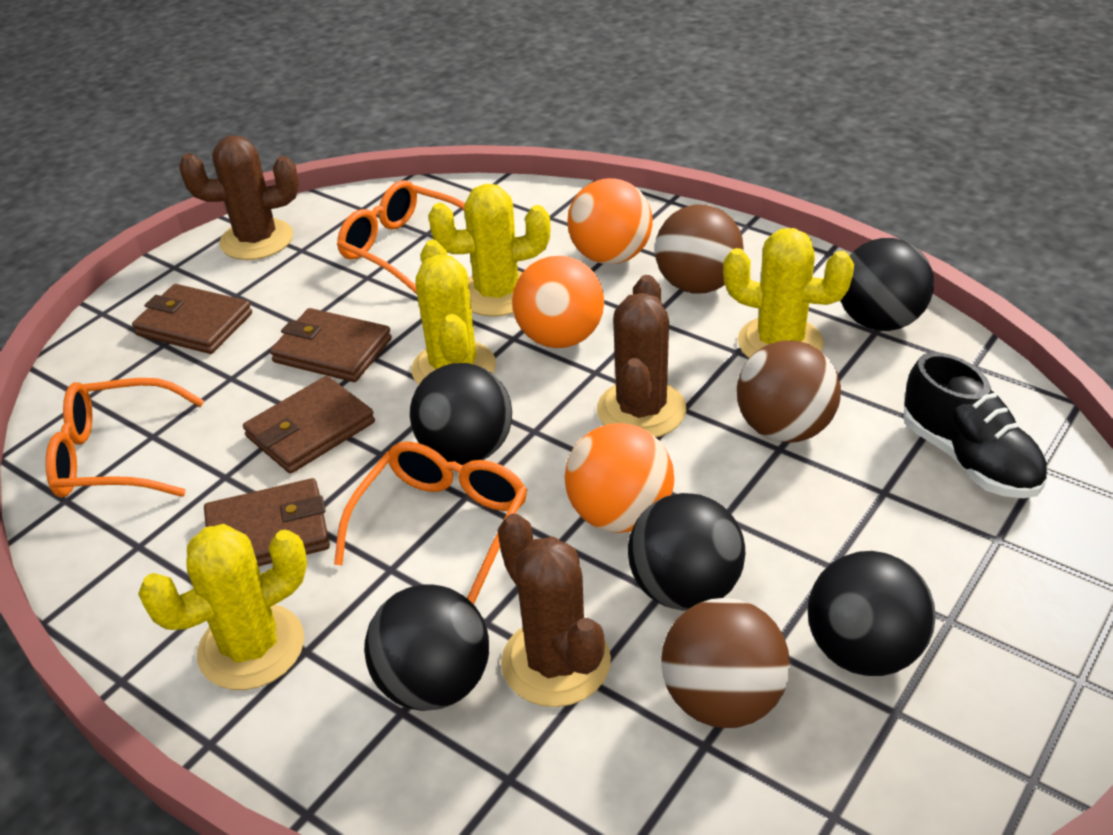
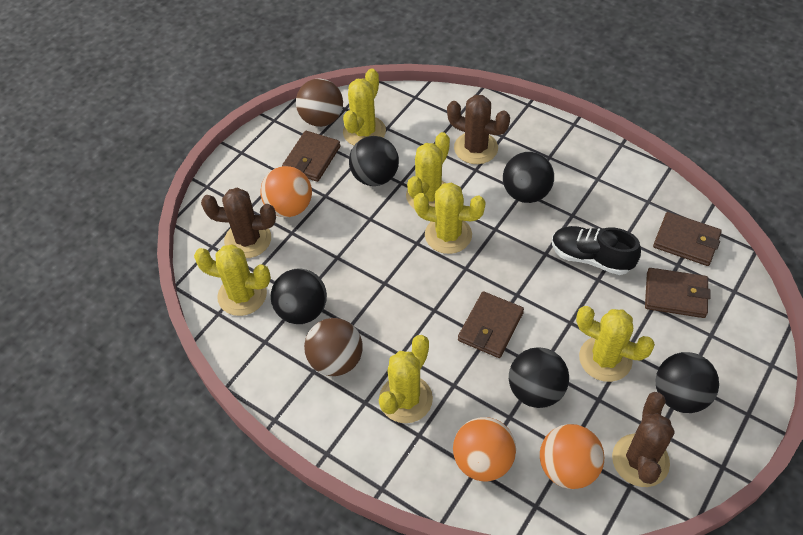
brown ball: 3 -> 2
orange glasses: 3 -> 0
yellow cactus: 4 -> 6

